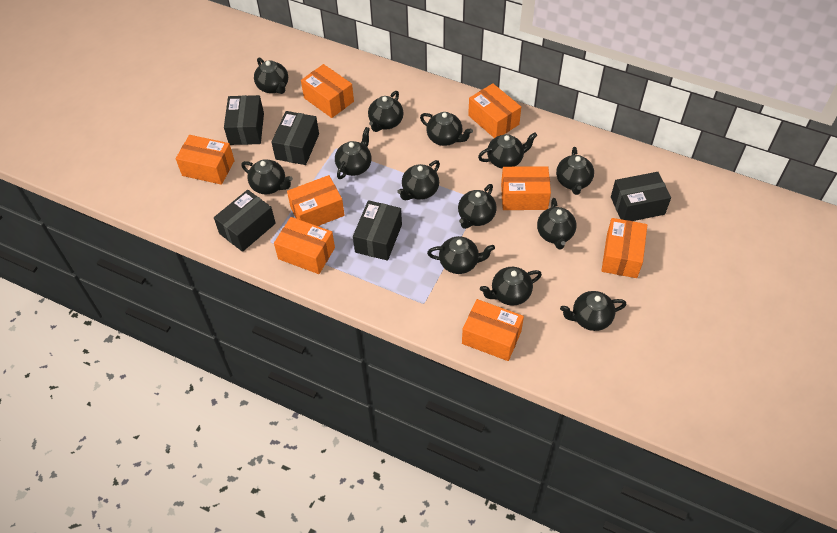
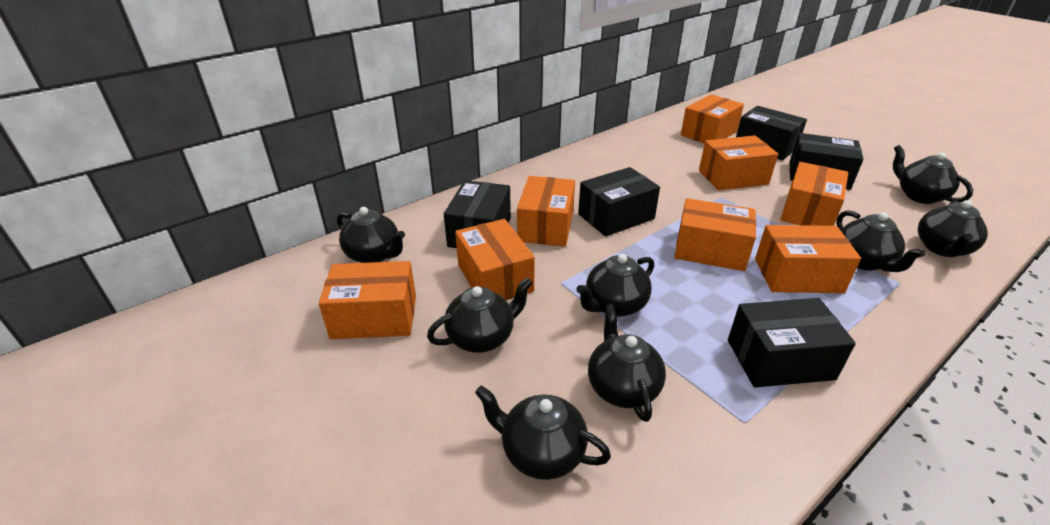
black teapot: 13 -> 8

